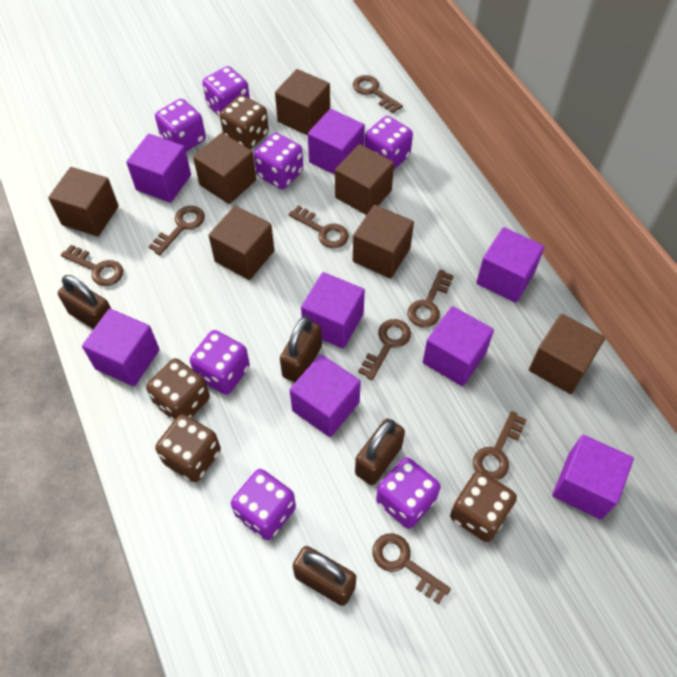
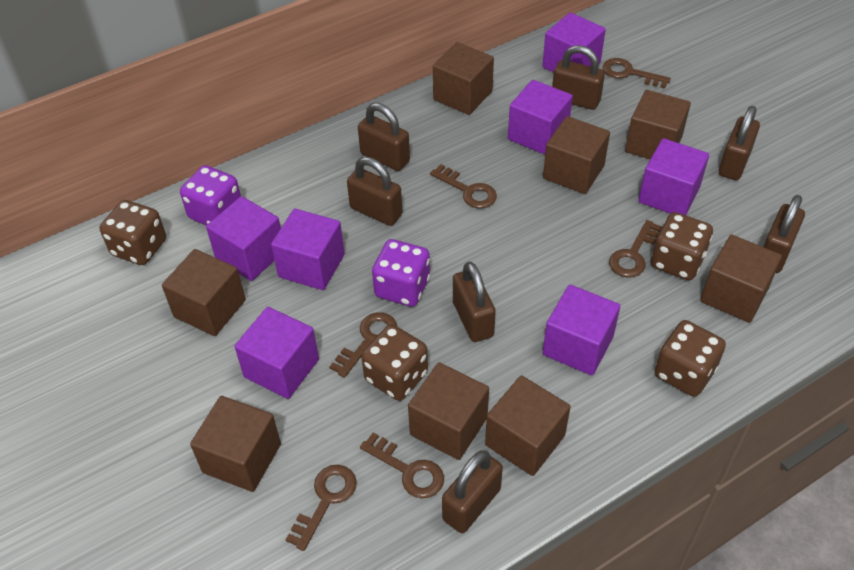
brown cube: 7 -> 8
brown key: 8 -> 6
brown padlock: 4 -> 7
purple cube: 8 -> 7
purple dice: 7 -> 2

